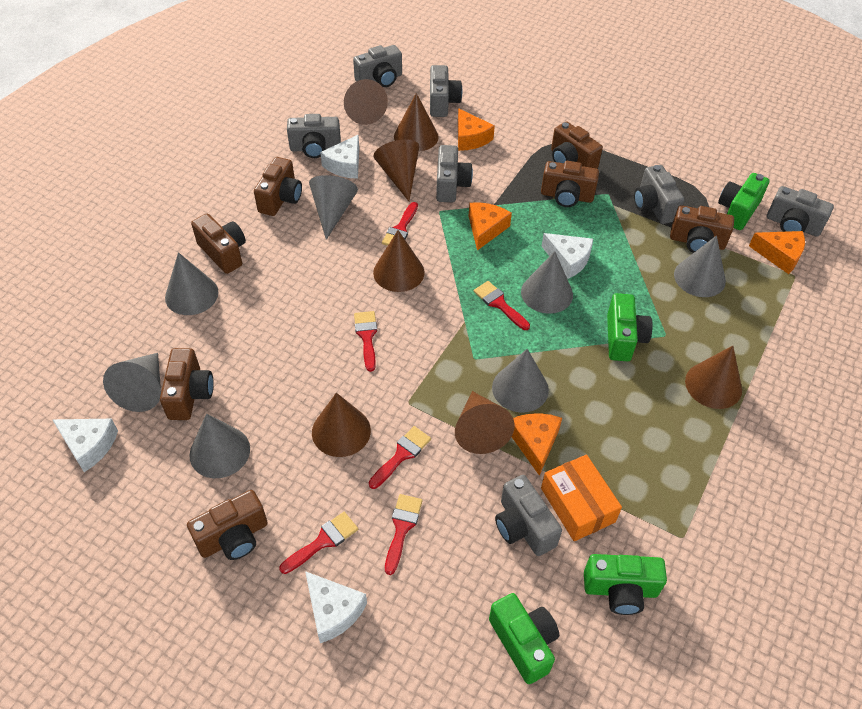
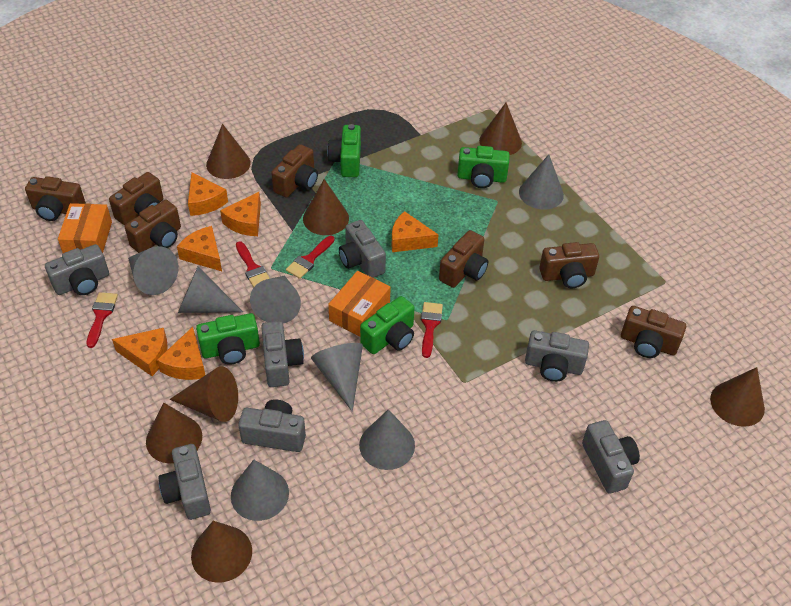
orange box: 1 -> 2
orange cheese: 4 -> 6
red brush: 6 -> 4
white cheese: 4 -> 0

